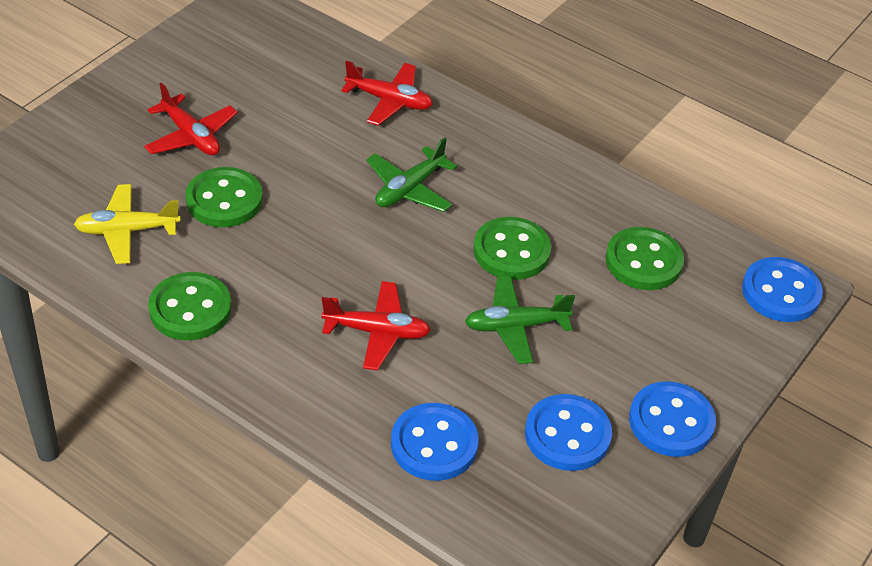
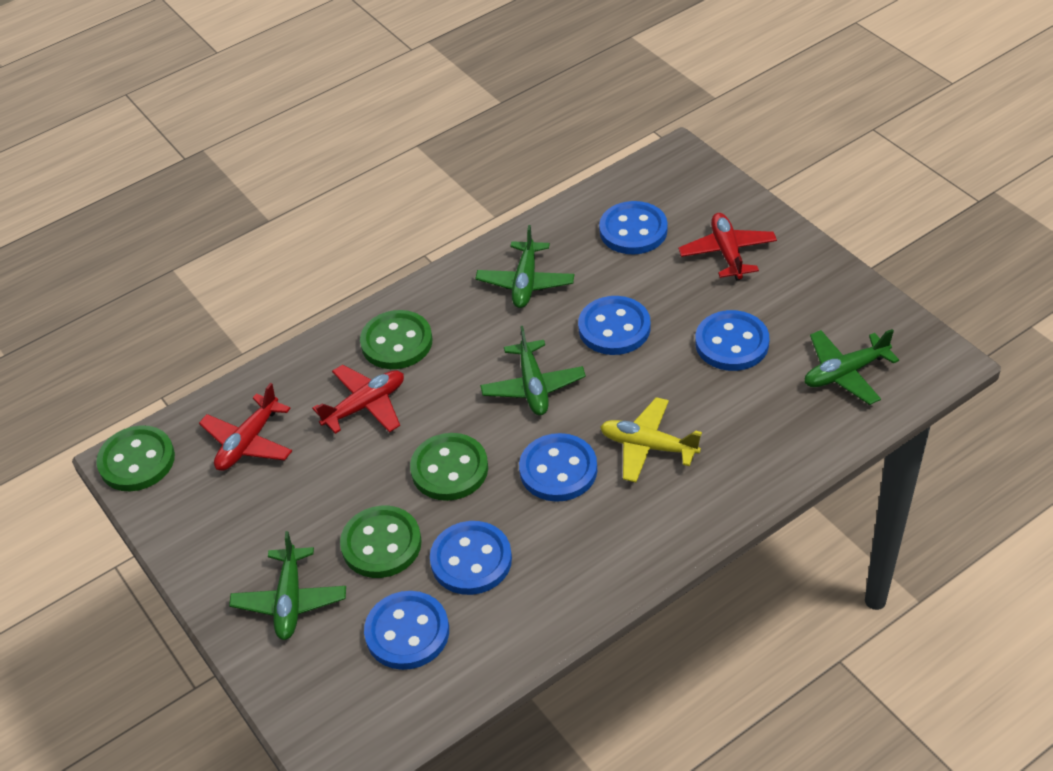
blue button: 4 -> 6
green plane: 2 -> 4

